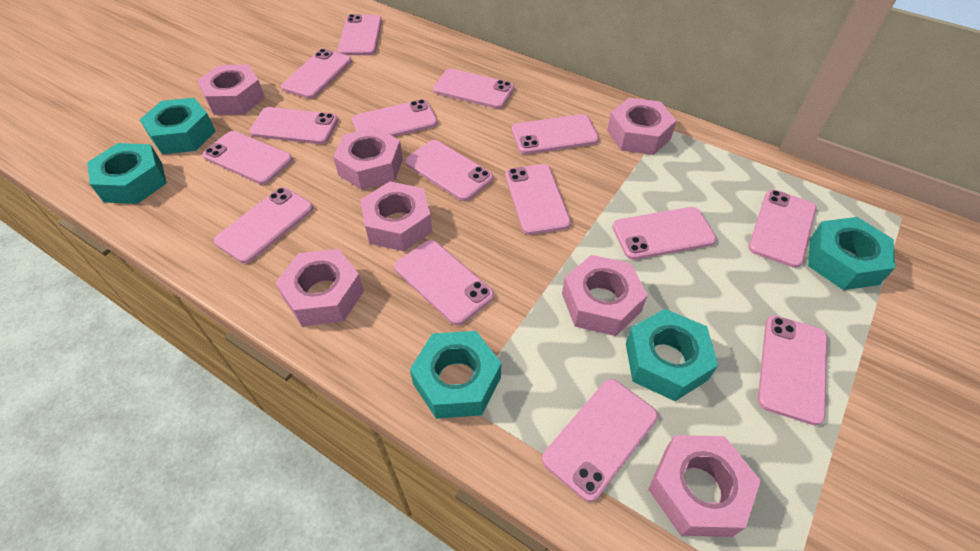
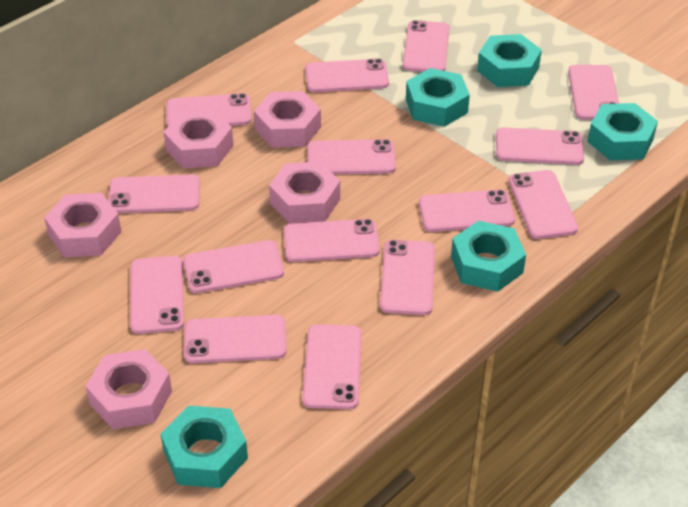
pink nut: 7 -> 5

